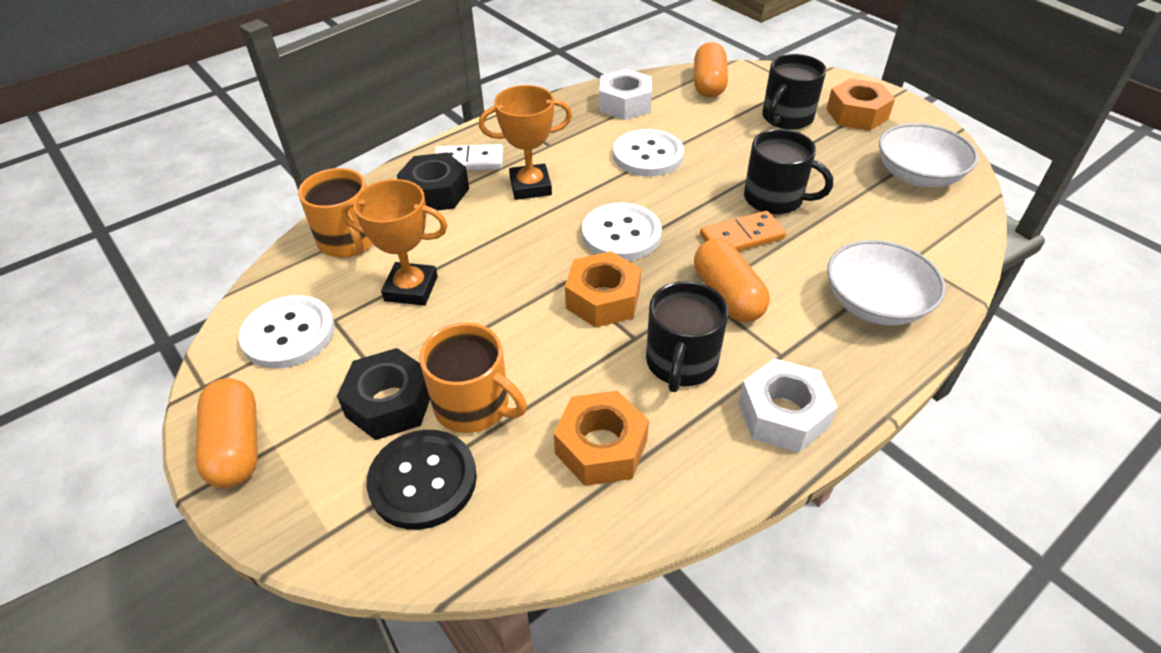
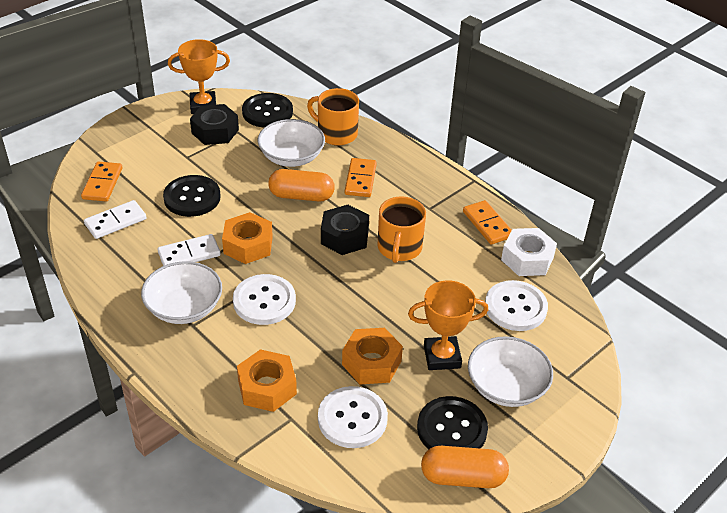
black button: 1 -> 3
black mug: 3 -> 0
orange capsule: 3 -> 2
orange domino: 1 -> 3
white bowl: 2 -> 3
white domino: 1 -> 2
white nut: 2 -> 1

